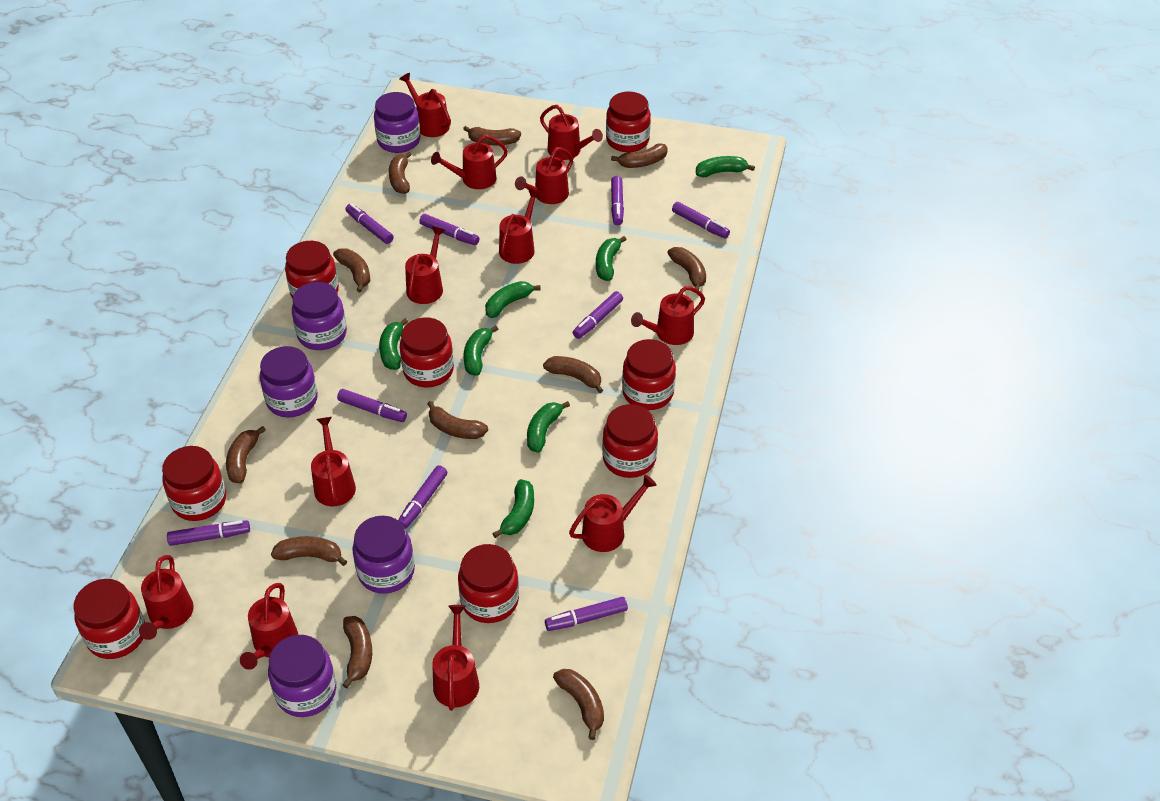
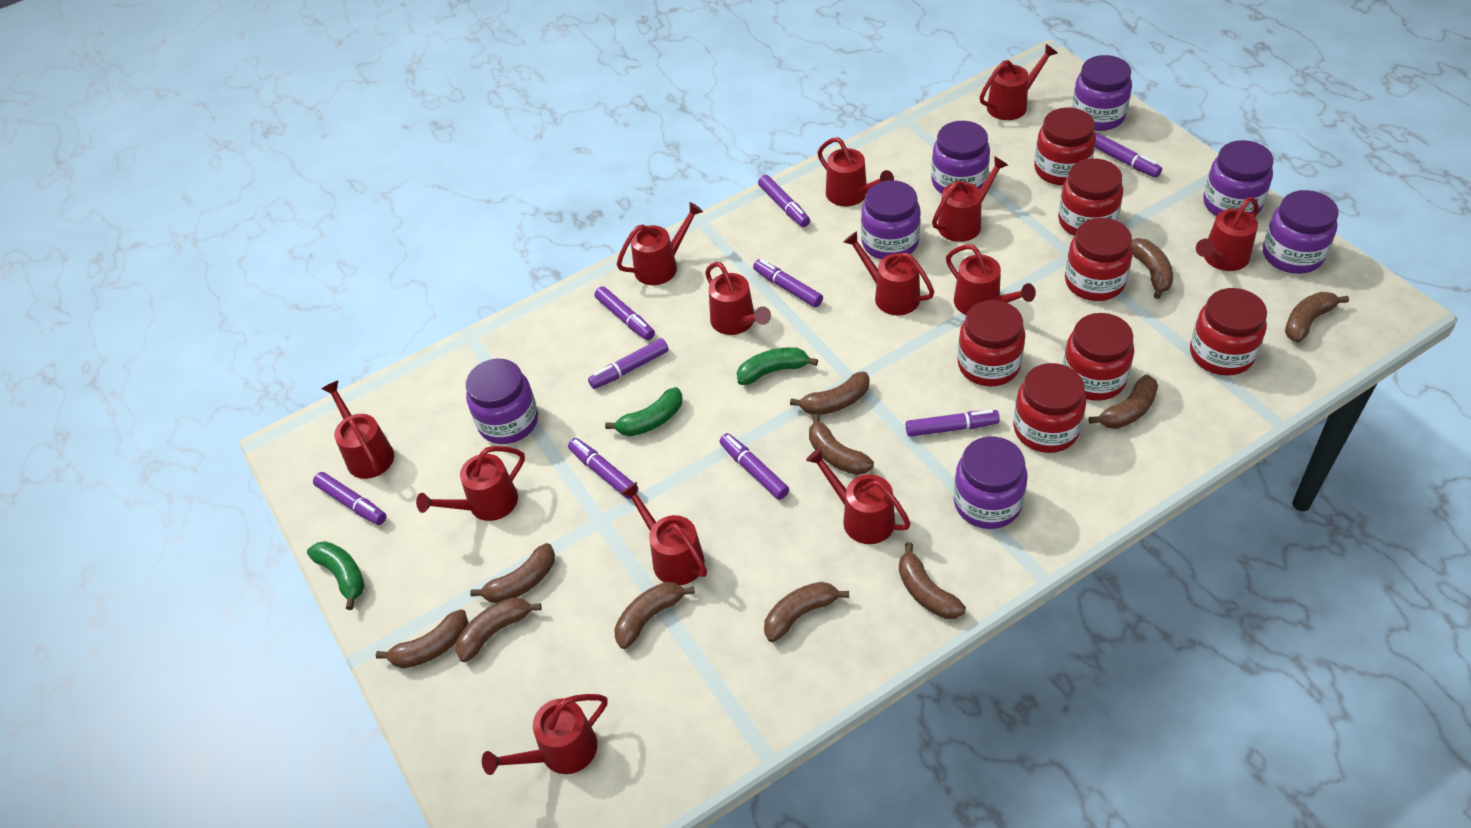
green banana: 7 -> 3
purple jar: 5 -> 7
red jar: 8 -> 7
red watering can: 12 -> 13

